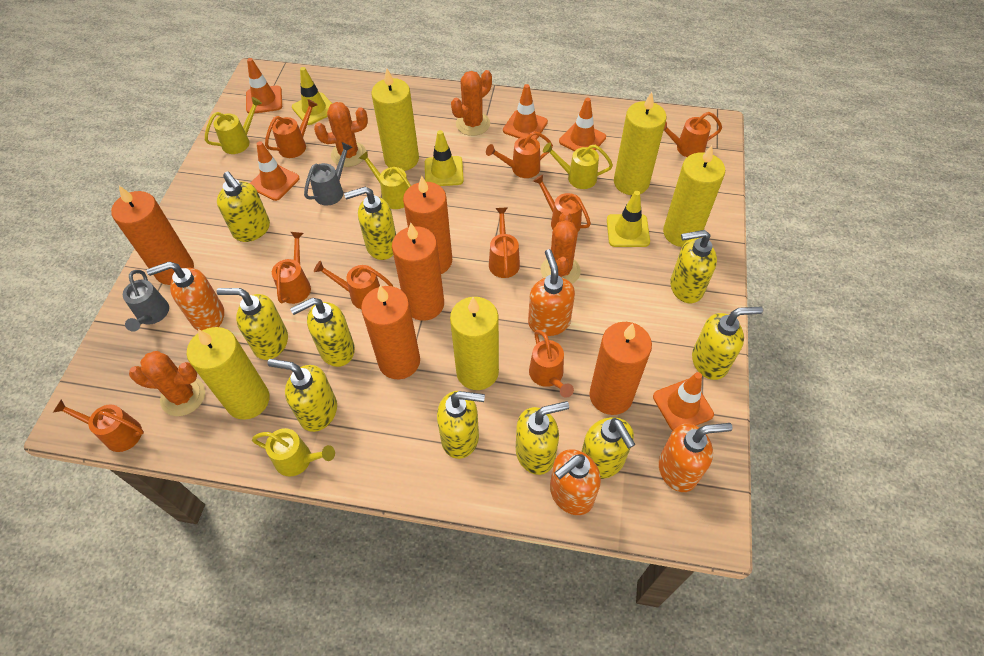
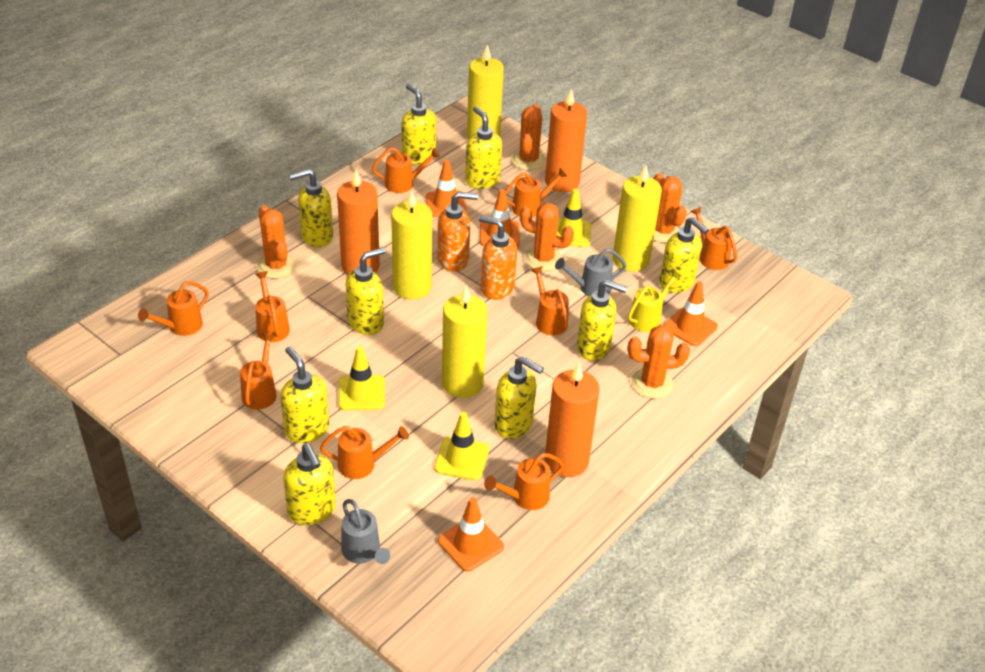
orange cactus: 4 -> 5
orange candle: 5 -> 3
orange soap dispenser: 4 -> 2
orange traffic cone: 5 -> 4
yellow candle: 5 -> 4
yellow soap dispenser: 10 -> 9
yellow watering can: 4 -> 1

